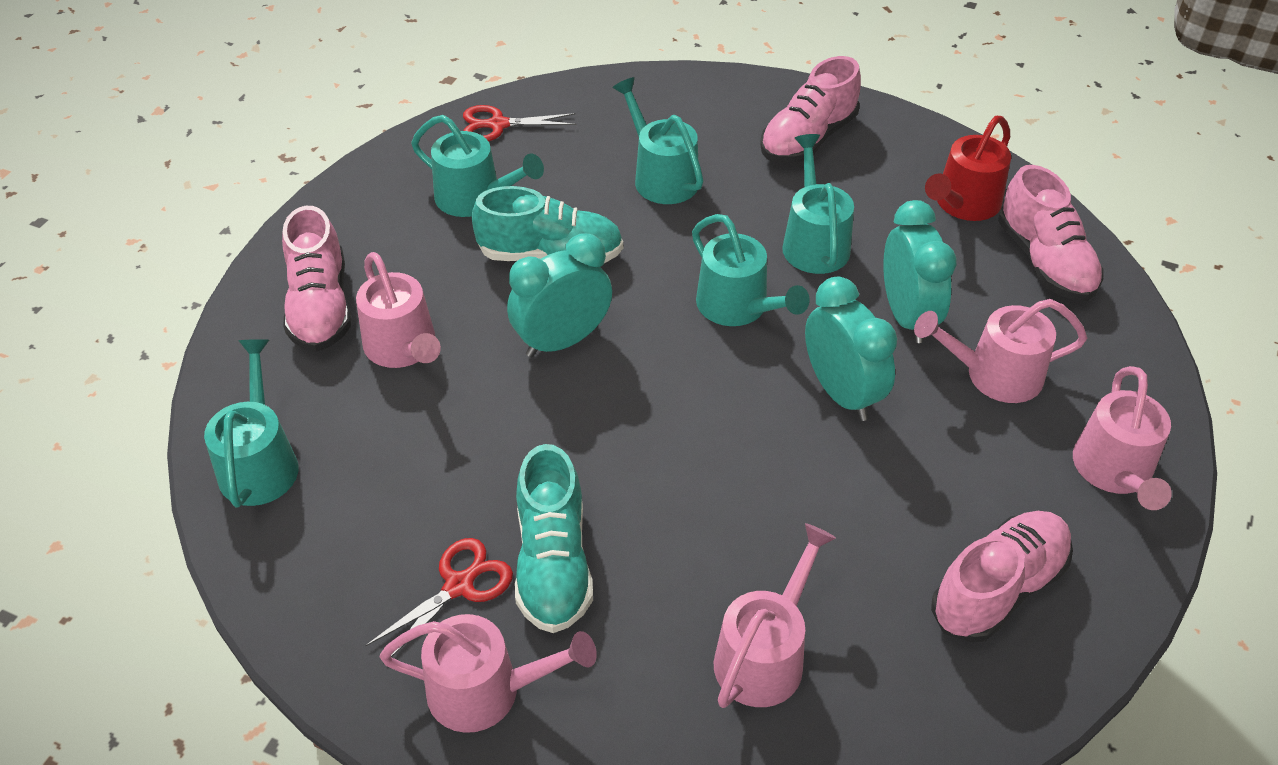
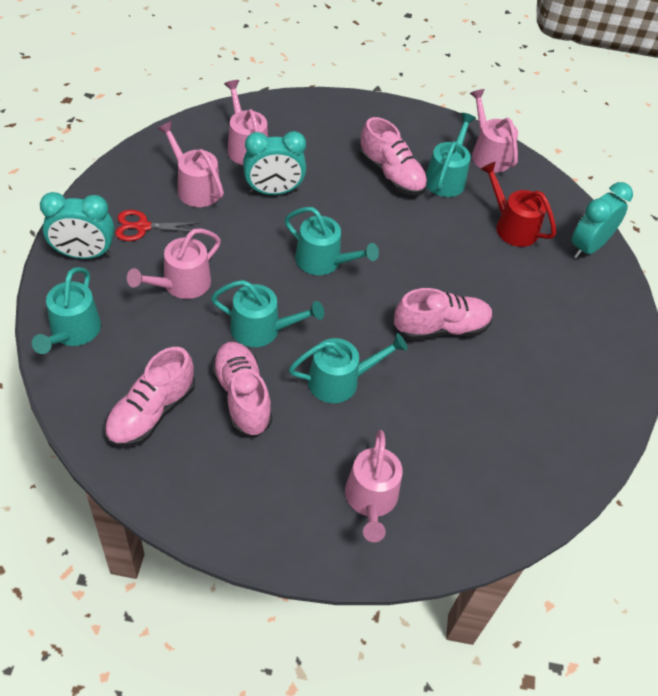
red scissors: 2 -> 1
turquoise shoe: 2 -> 0

